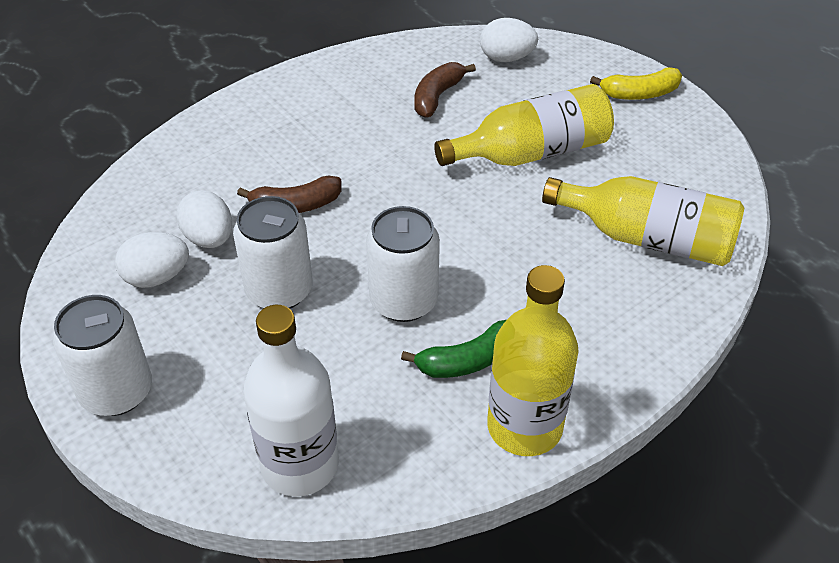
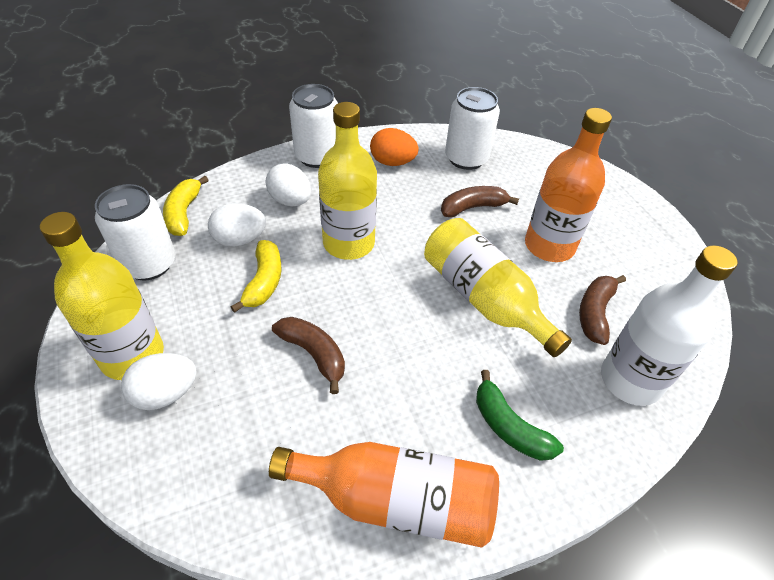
brown banana: 2 -> 3
orange bottle: 0 -> 2
orange egg: 0 -> 1
yellow banana: 1 -> 2

